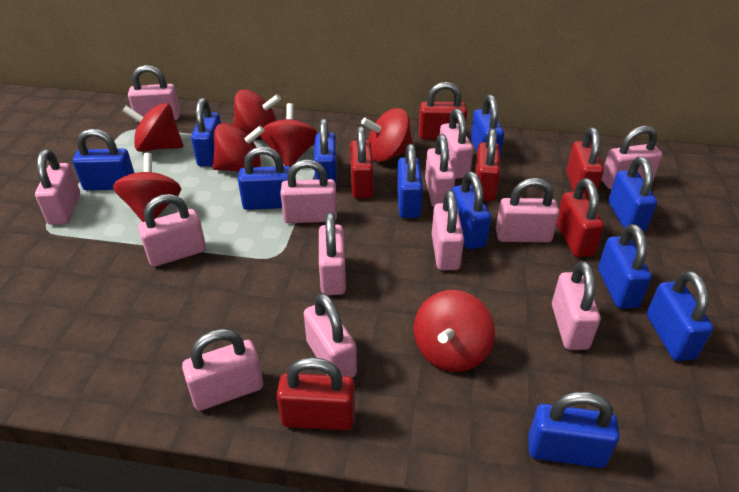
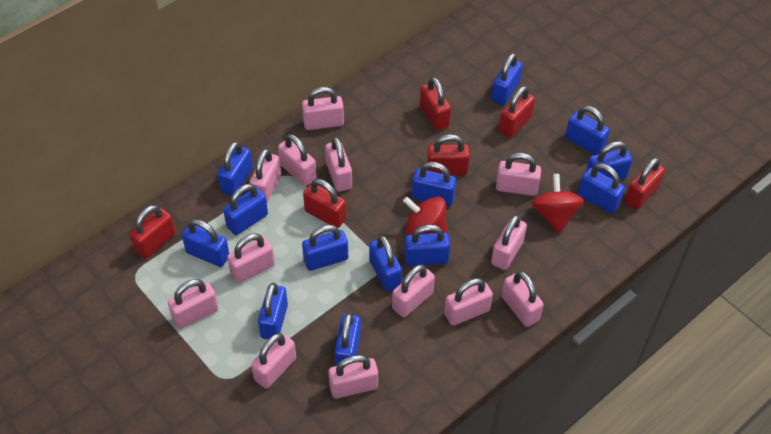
blue padlock: 11 -> 13
red spinning top: 7 -> 2

